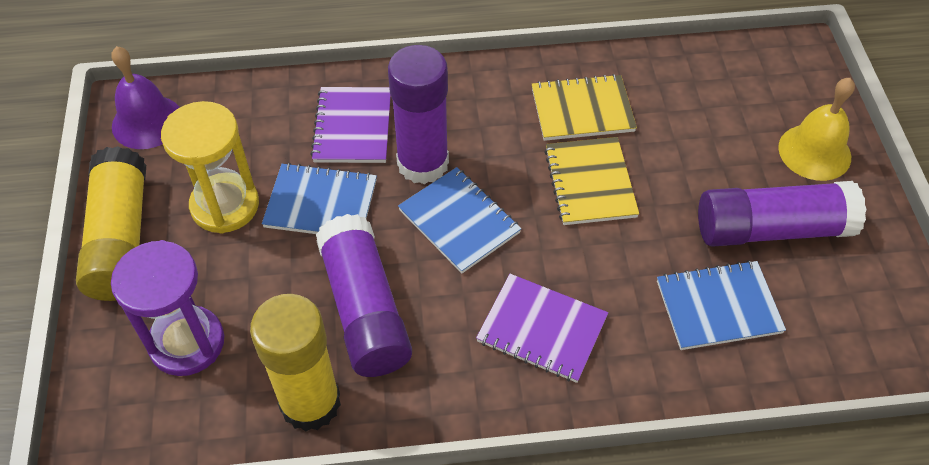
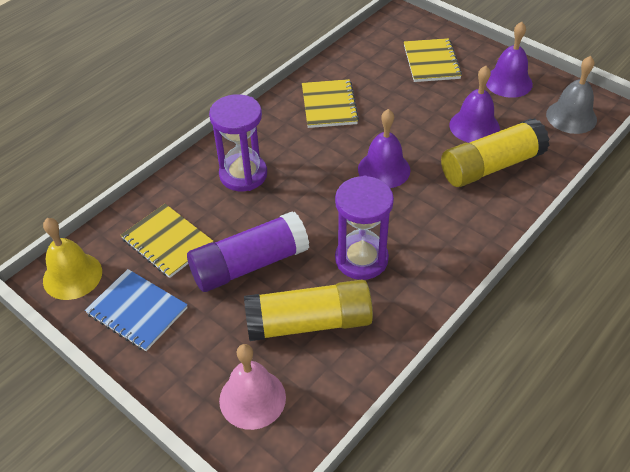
blue notebook: 3 -> 1
grey bell: 0 -> 1
pink bell: 0 -> 1
purple bell: 1 -> 3
purple glue stick: 3 -> 1
purple hourglass: 1 -> 2
purple notebook: 2 -> 0
yellow hourglass: 1 -> 0
yellow notebook: 2 -> 3

